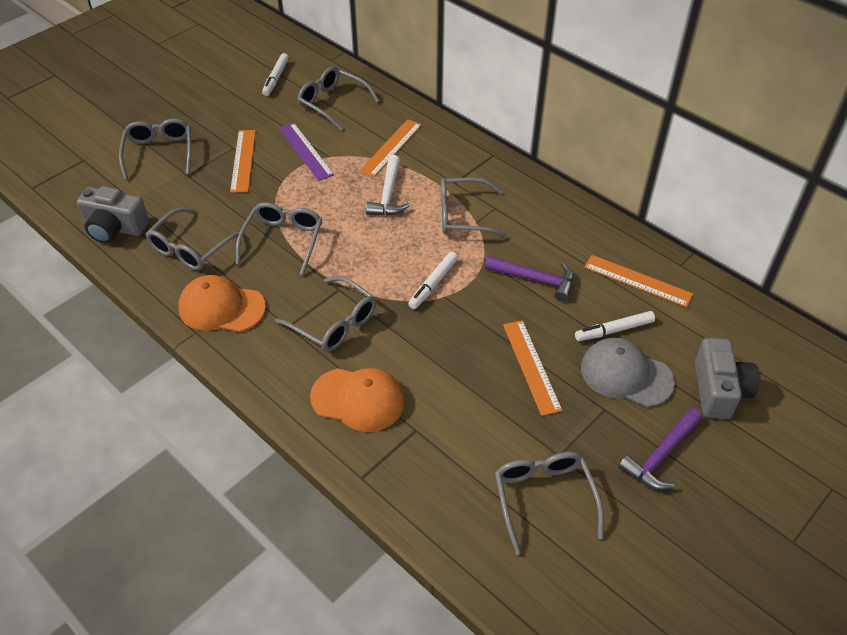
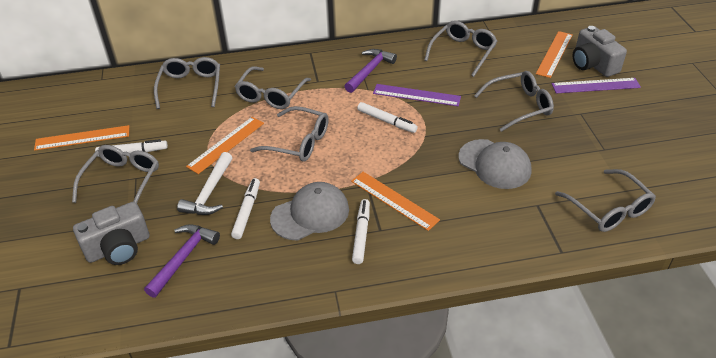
grey cap: 1 -> 2
orange cap: 2 -> 0
purple ruler: 1 -> 2
white marker: 3 -> 4

